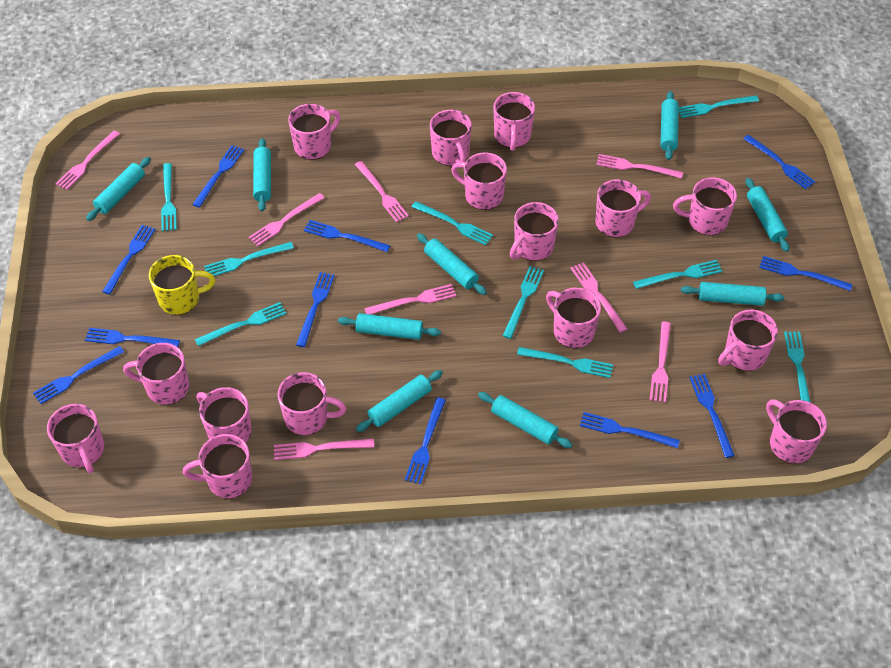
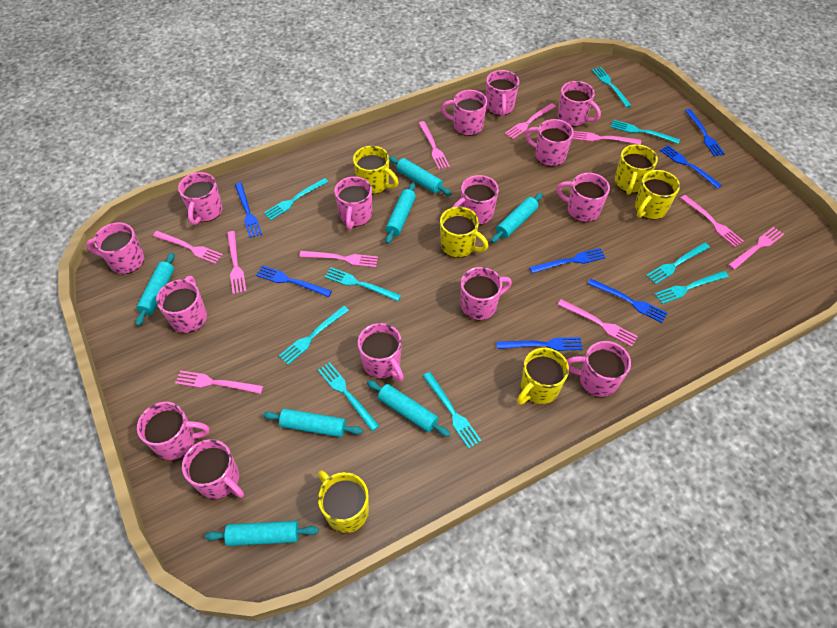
blue fork: 11 -> 7
pink fork: 8 -> 10
turquoise rolling pin: 9 -> 7
yellow mug: 1 -> 6

